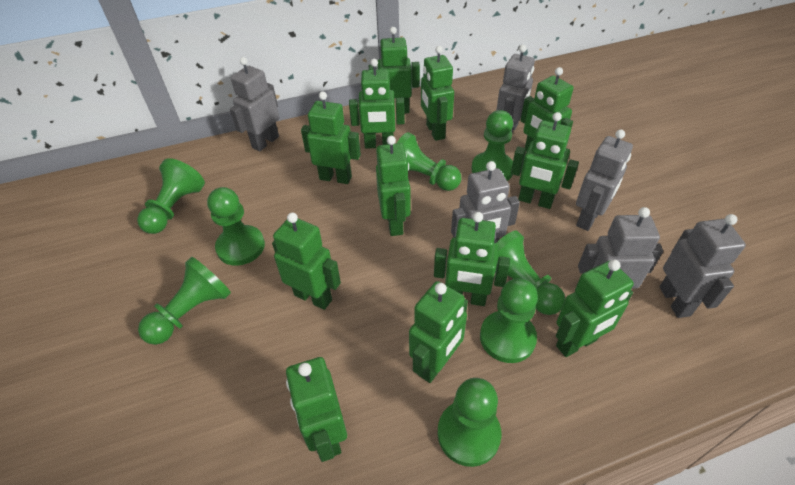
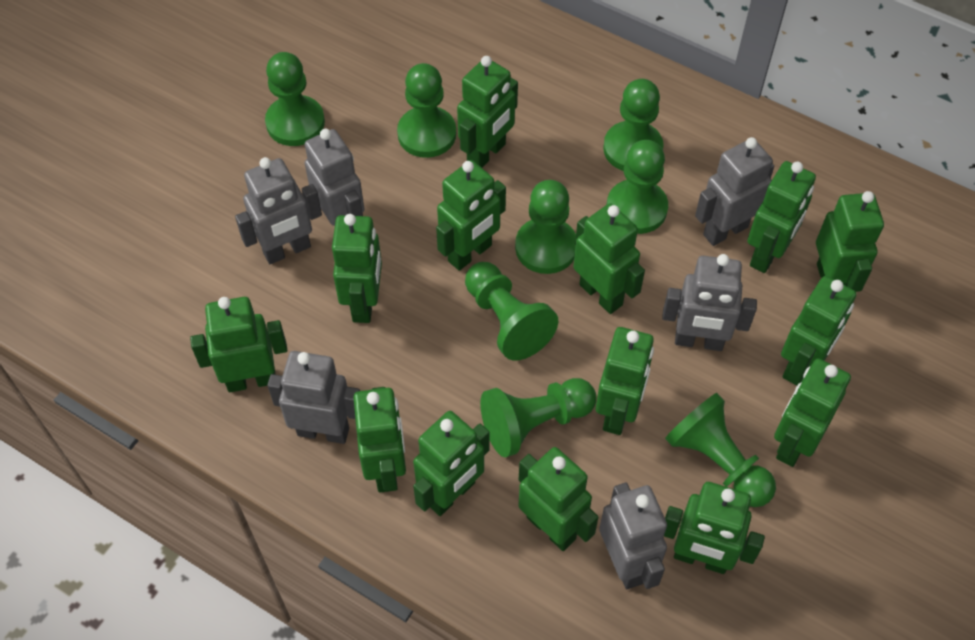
green robot: 12 -> 14

